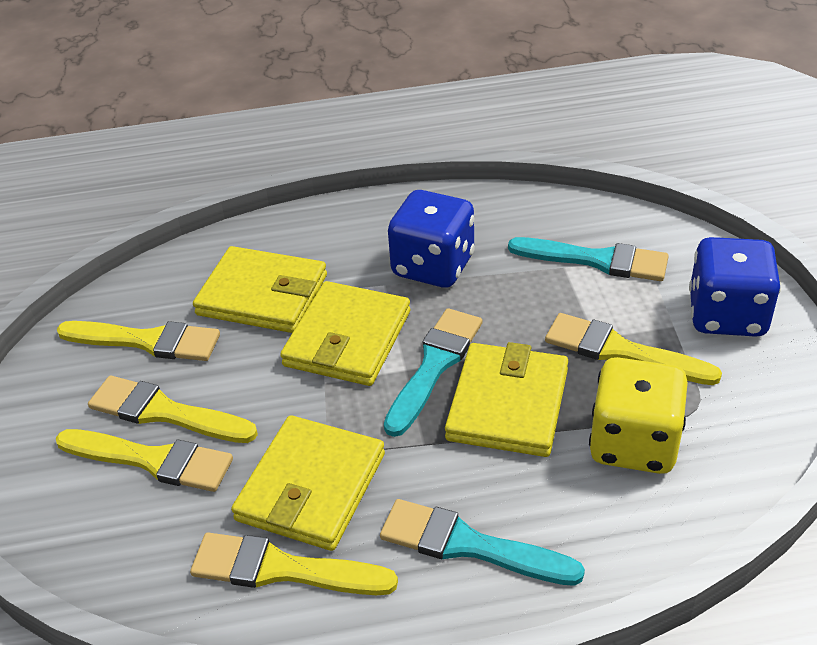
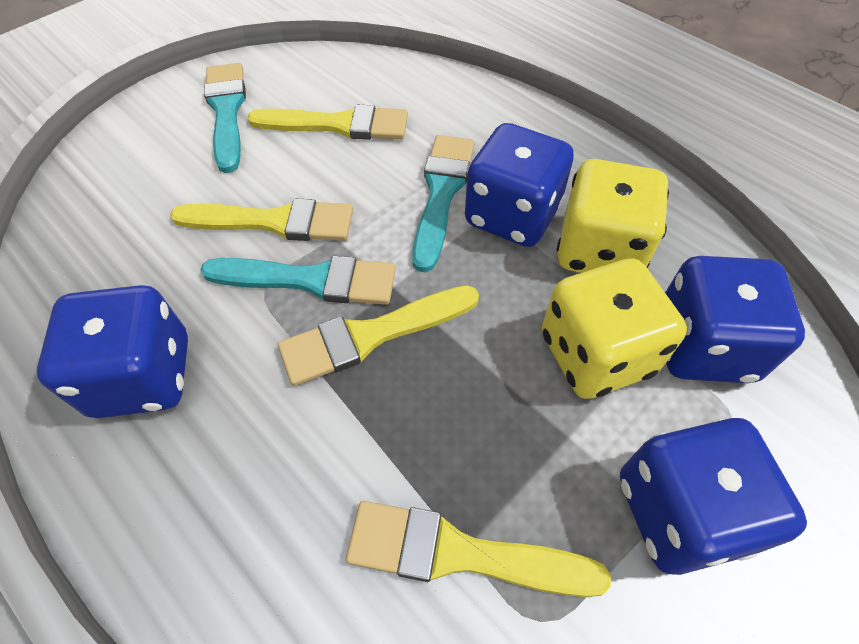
blue dice: 2 -> 4
yellow brush: 5 -> 4
yellow dice: 1 -> 2
yellow wallet: 4 -> 0

